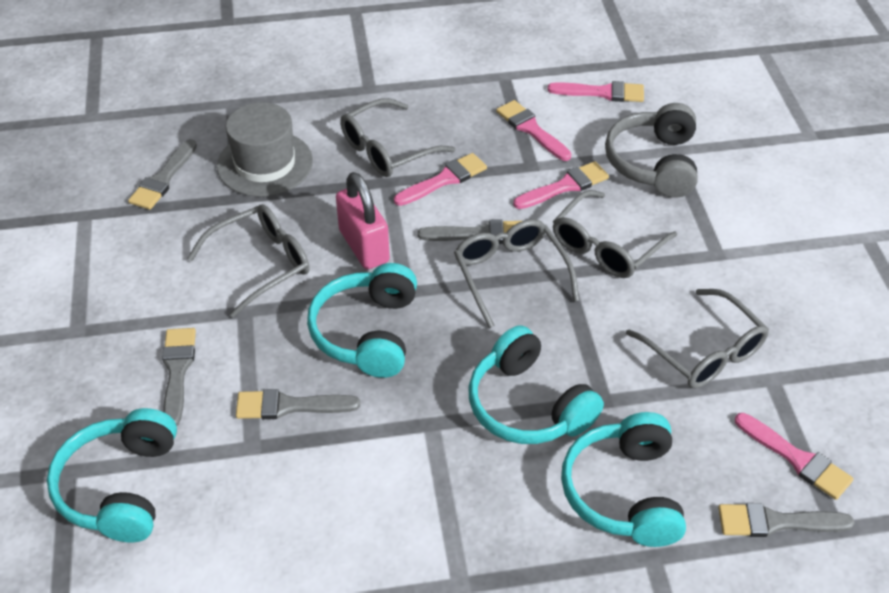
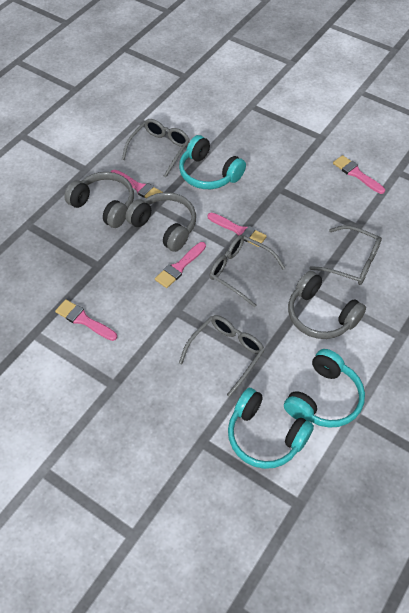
grey brush: 5 -> 0
grey glasses: 5 -> 4
grey hat: 1 -> 0
grey headphones: 1 -> 3
pink padlock: 1 -> 0
turquoise headphones: 4 -> 3

